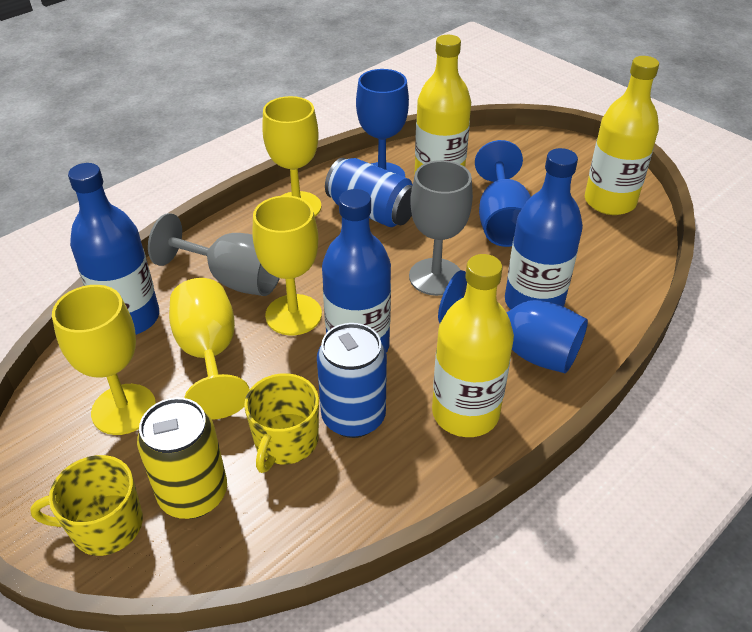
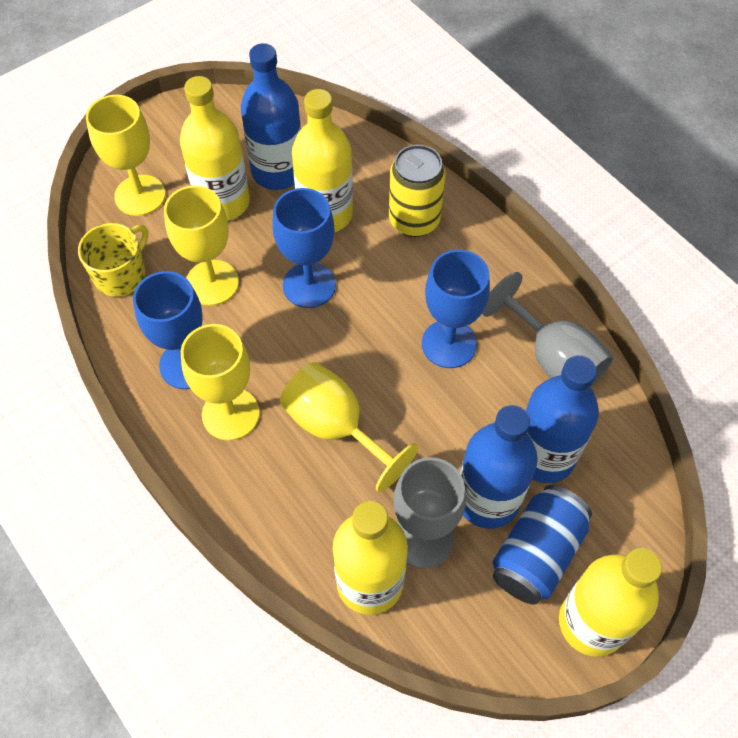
blue can: 2 -> 1
yellow bottle: 3 -> 4
yellow mug: 2 -> 1

